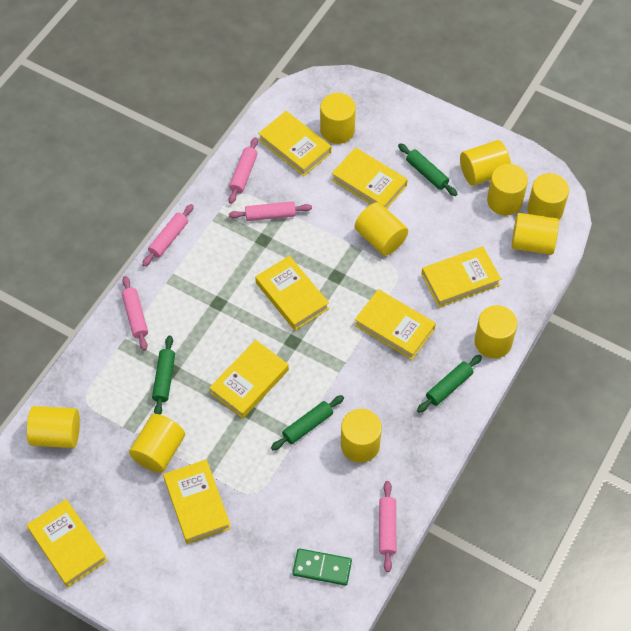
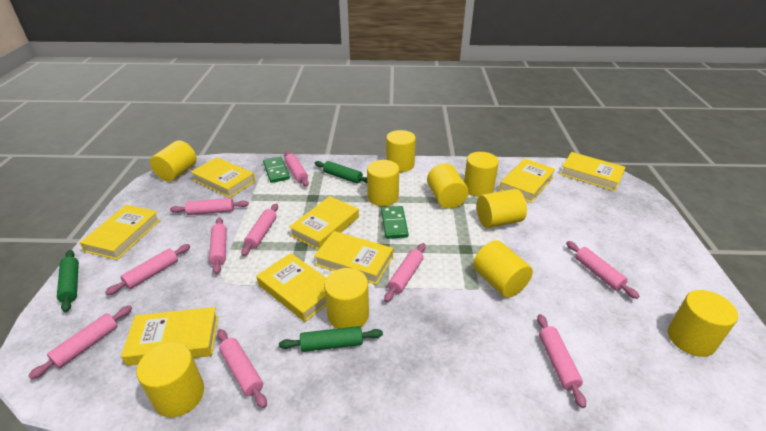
green domino: 1 -> 2
green rolling pin: 4 -> 3
pink rolling pin: 5 -> 10

